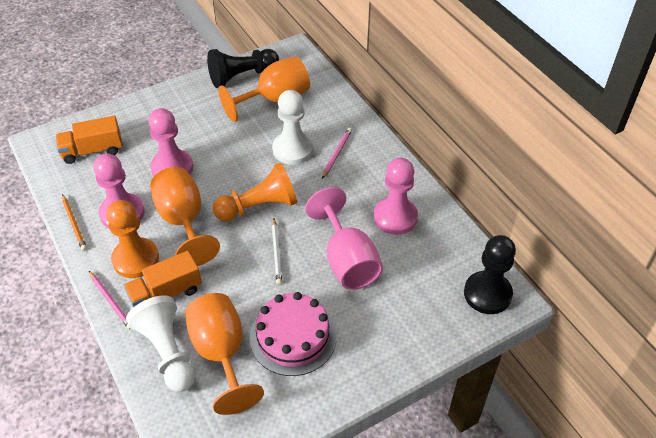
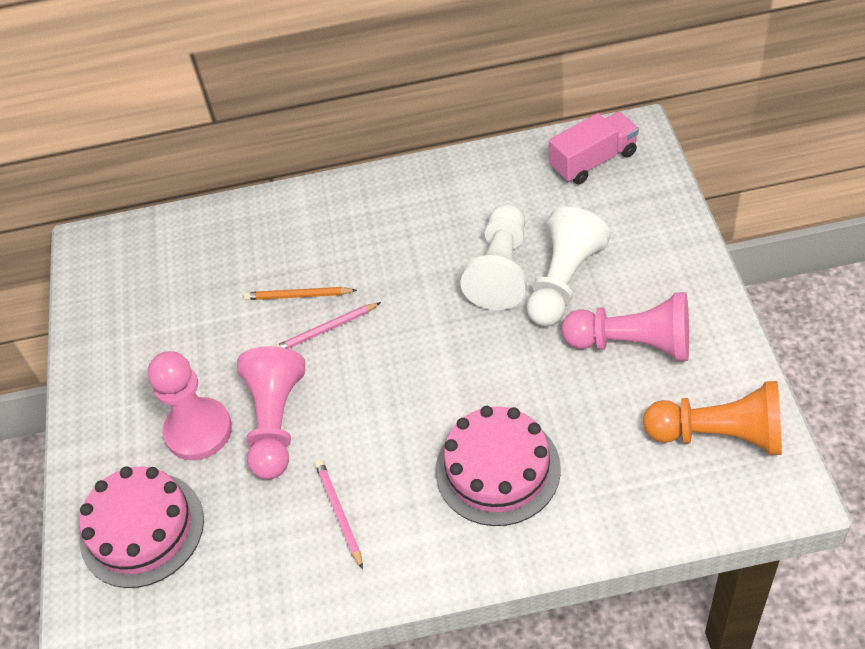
black pawn: 2 -> 0
orange goblet: 3 -> 0
orange pawn: 2 -> 1
orange truck: 2 -> 0
pink cake: 1 -> 2
pink goblet: 1 -> 0
pink truck: 0 -> 1
white pencil: 1 -> 0

